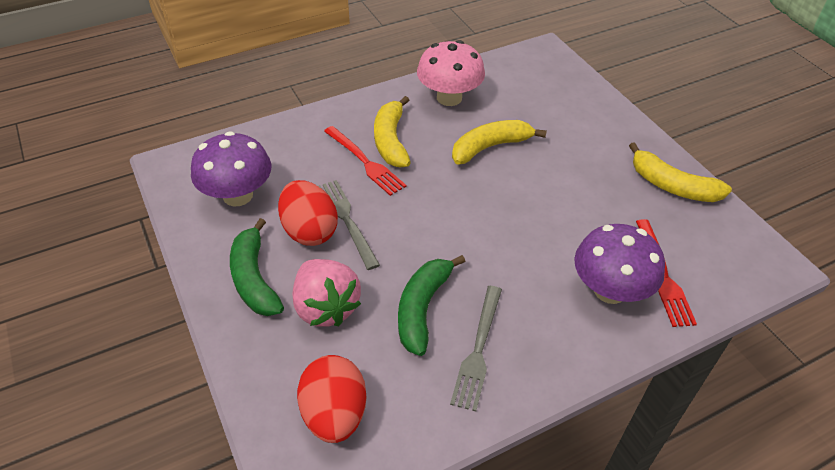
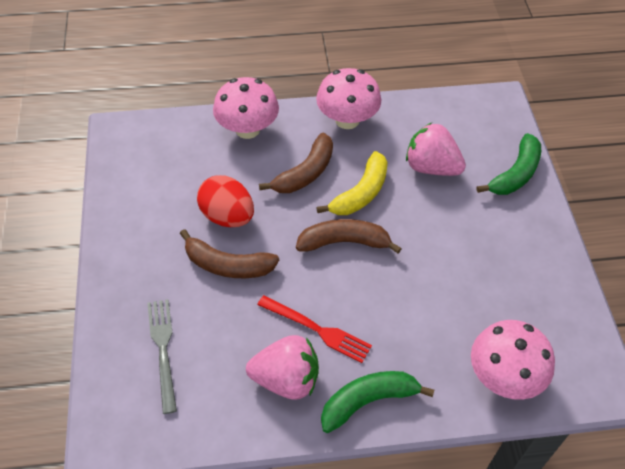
brown banana: 0 -> 3
grey fork: 2 -> 1
pink mushroom: 1 -> 3
pink strawberry: 1 -> 2
purple mushroom: 2 -> 0
red egg: 2 -> 1
red fork: 2 -> 1
yellow banana: 3 -> 1

